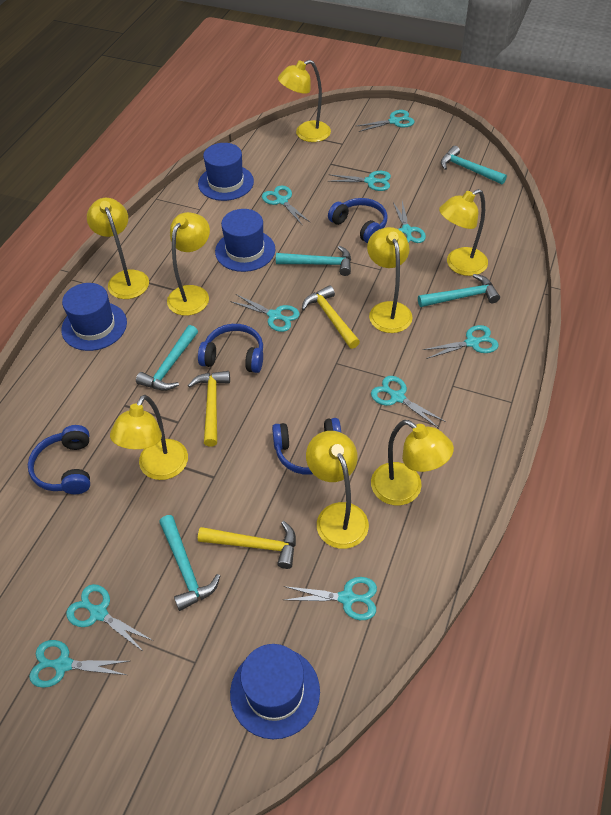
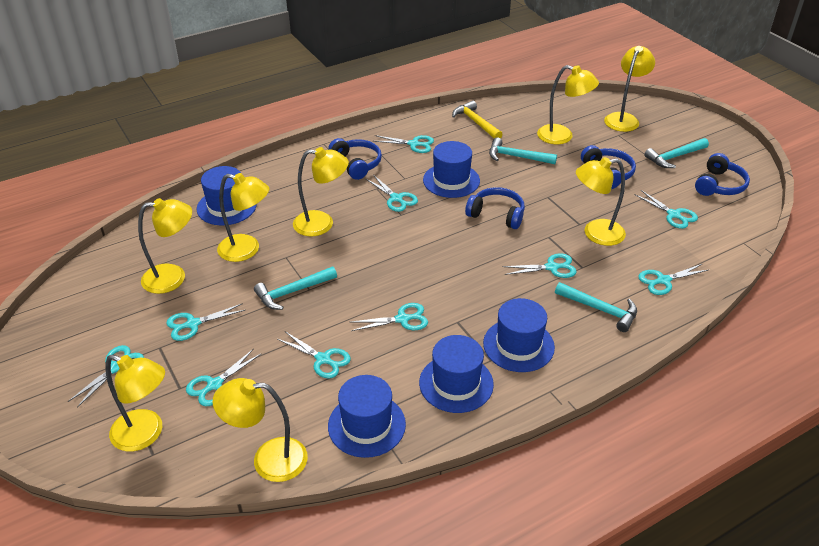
blue hat: 4 -> 5
turquoise hammer: 5 -> 4
yellow hammer: 3 -> 1

